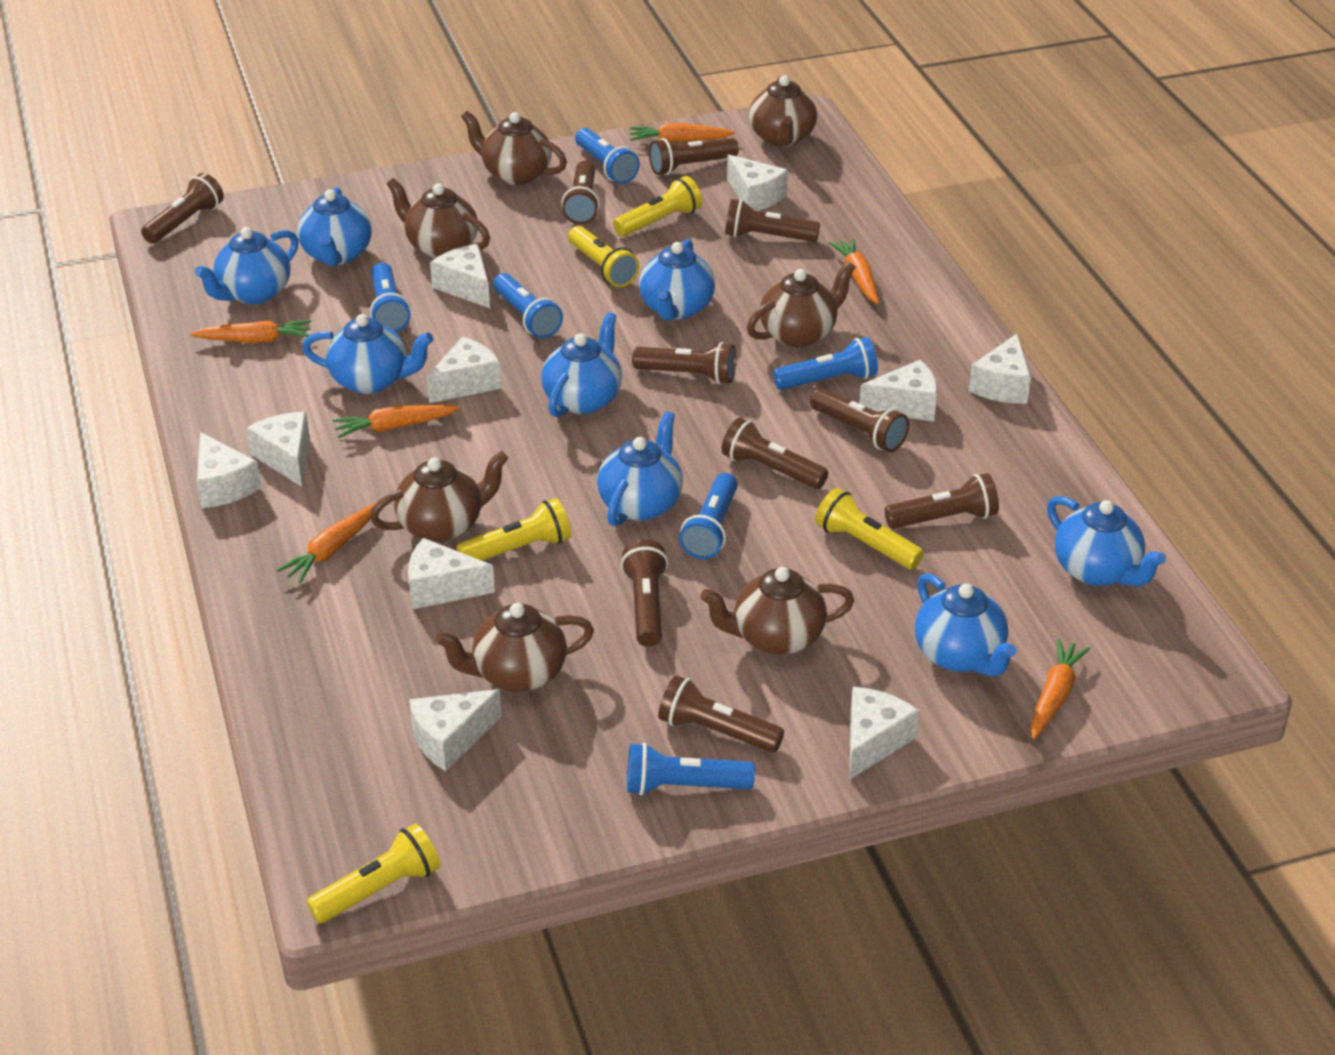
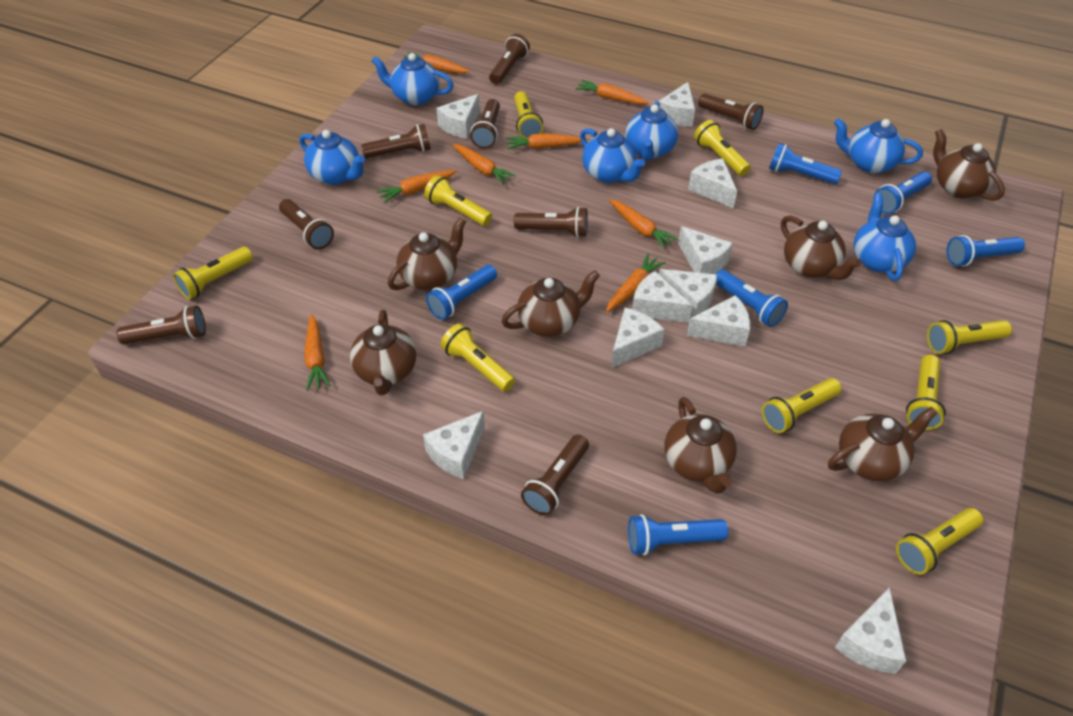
blue teapot: 8 -> 6
brown flashlight: 10 -> 8
orange carrot: 6 -> 8
yellow flashlight: 5 -> 9

